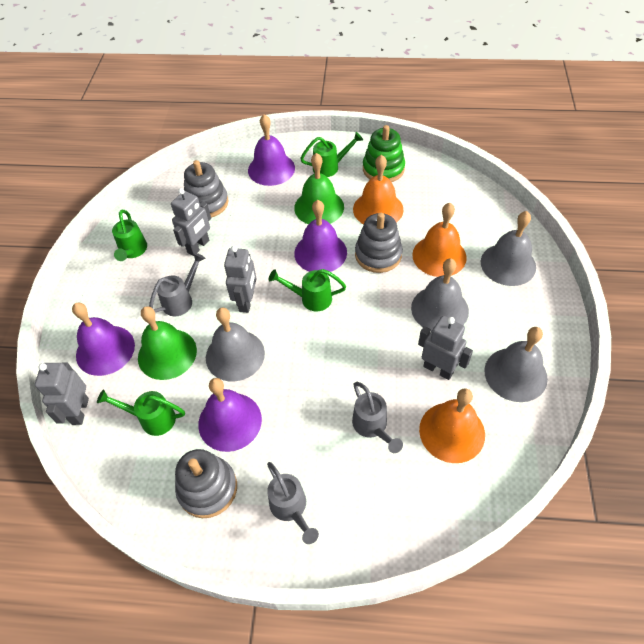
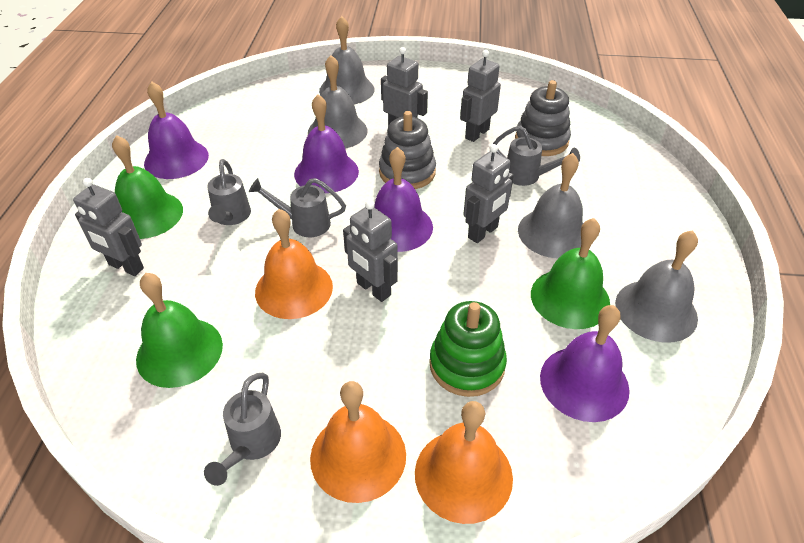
green bell: 2 -> 3
green watering can: 4 -> 0
grey robot: 4 -> 5
grey stacking toy: 3 -> 2
grey watering can: 3 -> 4

